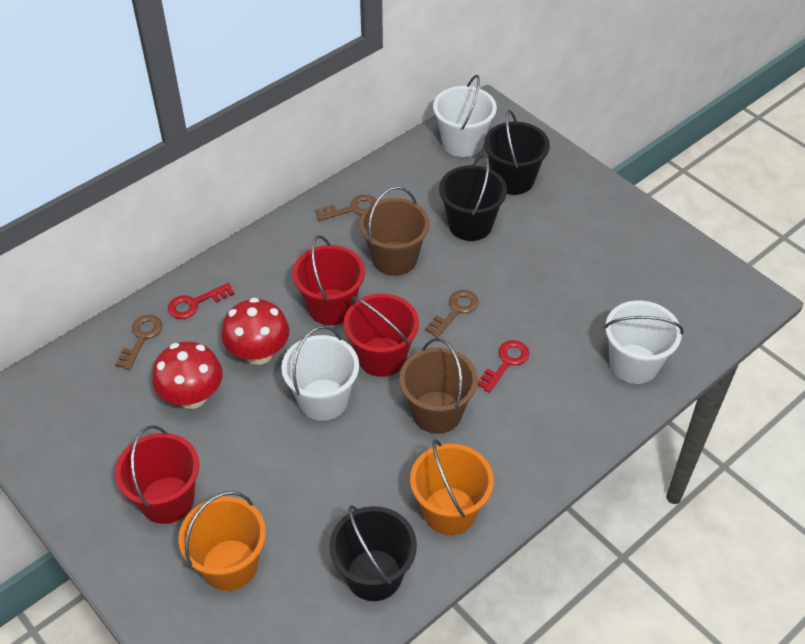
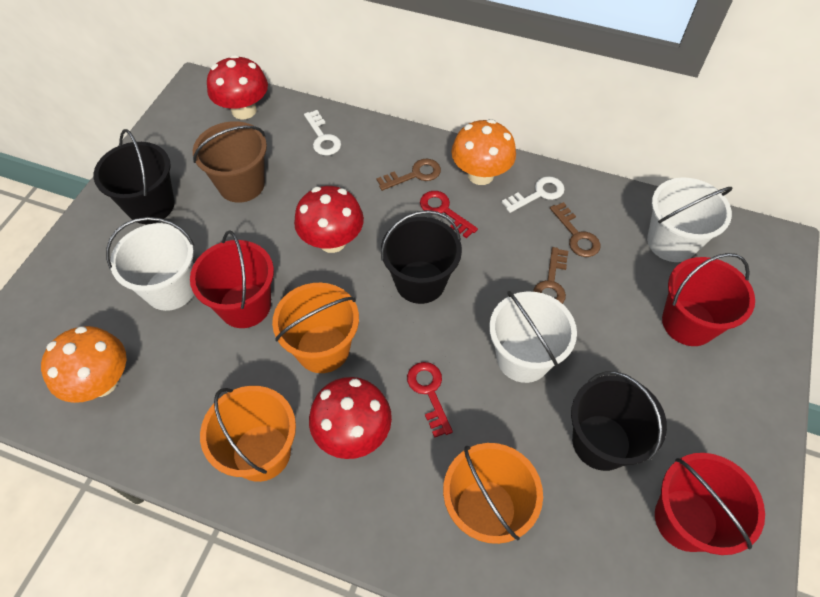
brown bucket: 2 -> 1
orange bucket: 2 -> 3
orange mushroom: 0 -> 2
red mushroom: 2 -> 3
white key: 0 -> 2

